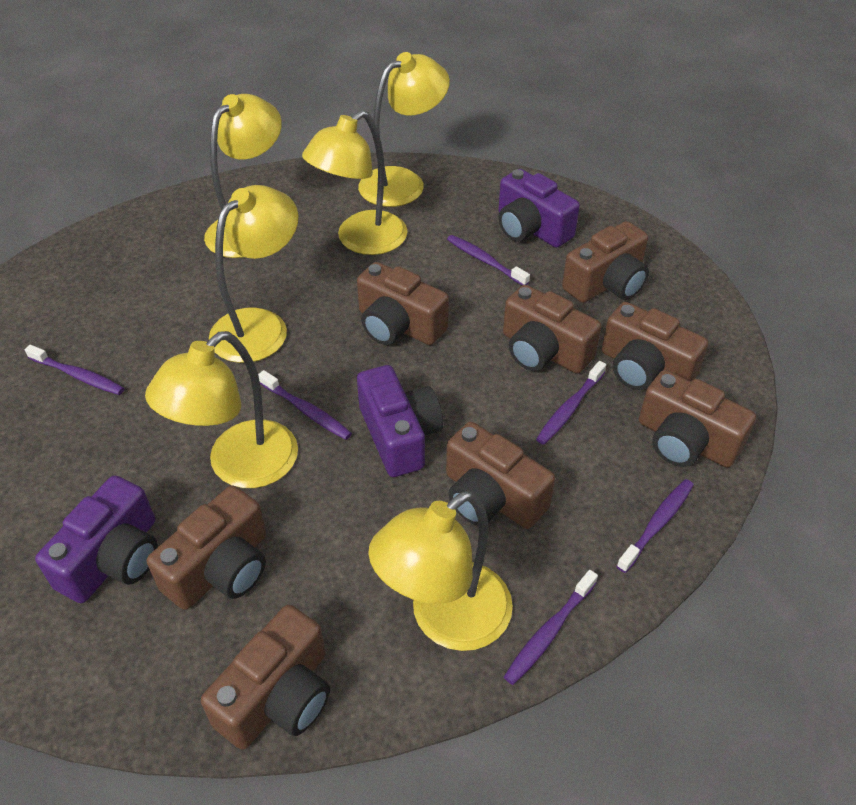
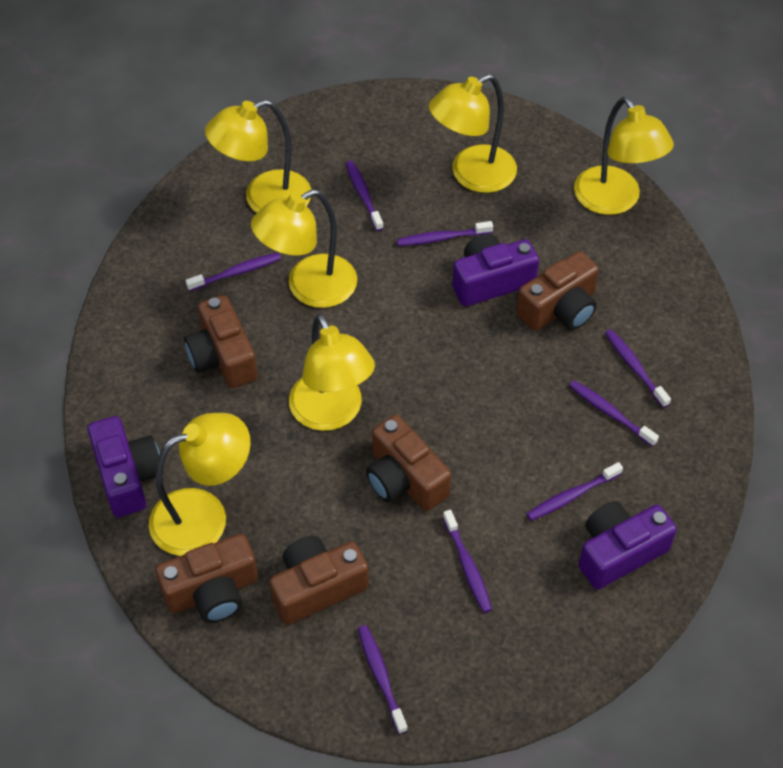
brown camera: 8 -> 5
purple toothbrush: 6 -> 8

